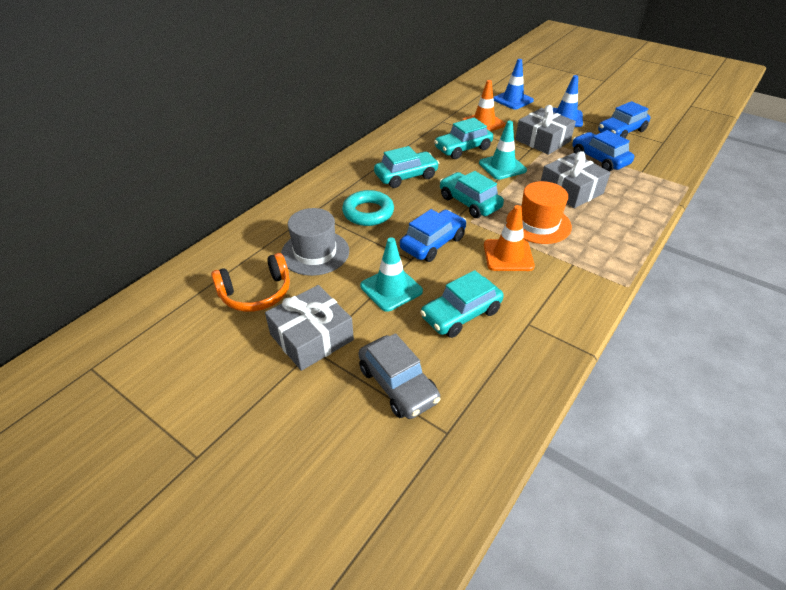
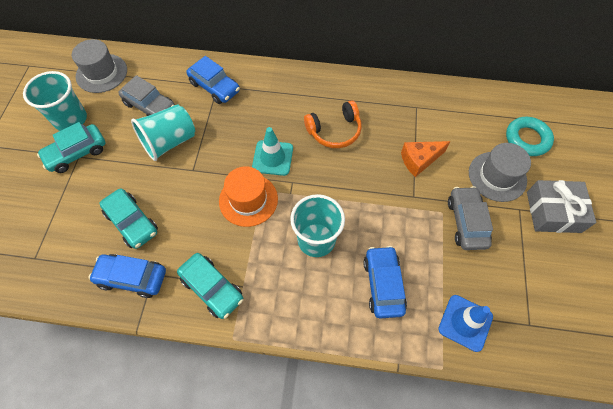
blue traffic cone: 2 -> 1
grey car: 1 -> 2
grey gift: 3 -> 1
grey hat: 1 -> 2
orange cheese: 0 -> 1
orange traffic cone: 2 -> 0
turquoise car: 4 -> 3
turquoise cup: 0 -> 3
turquoise traffic cone: 2 -> 1

